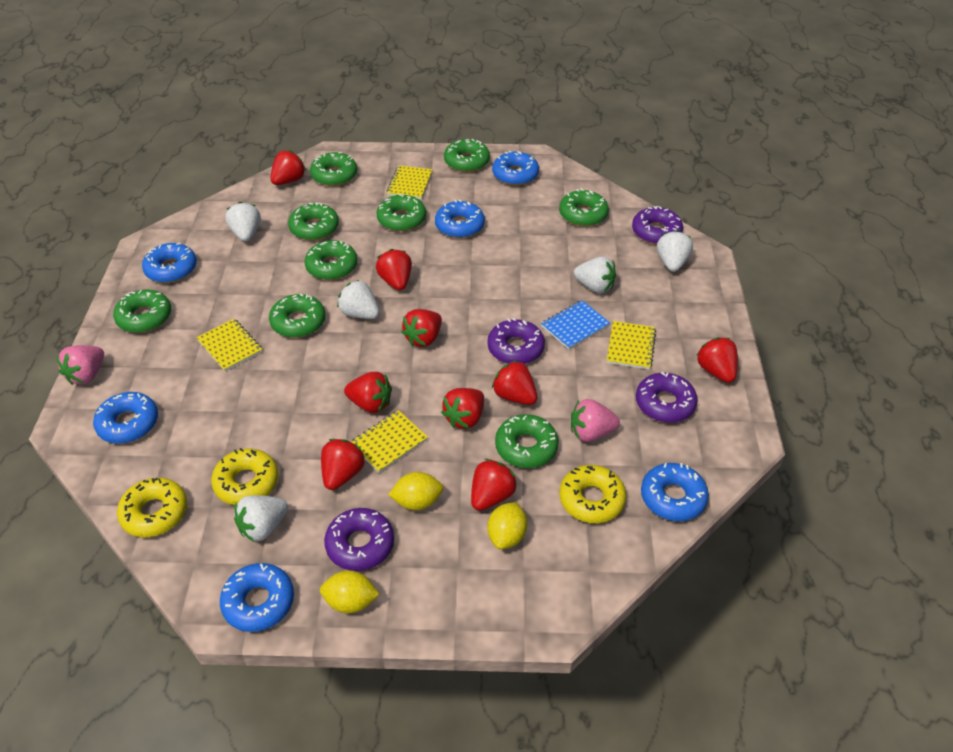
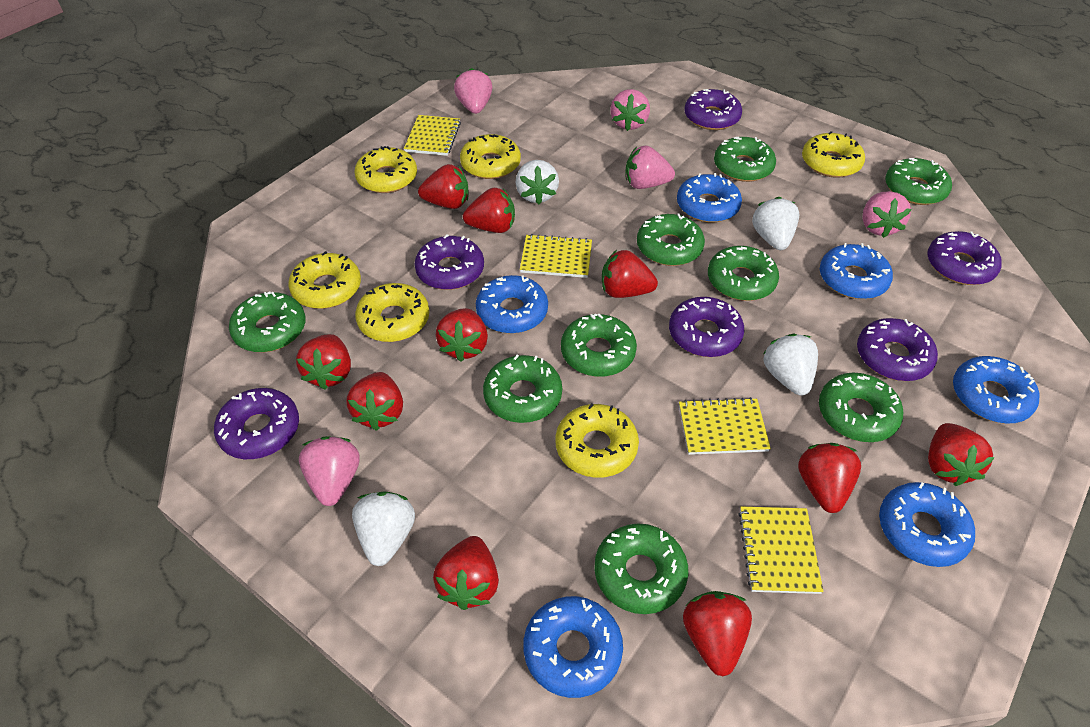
blue notebook: 1 -> 0
pink strawberry: 2 -> 5
purple donut: 4 -> 6
red strawberry: 9 -> 10
white strawberry: 5 -> 4
yellow donut: 3 -> 6
yellow lemon: 3 -> 0

